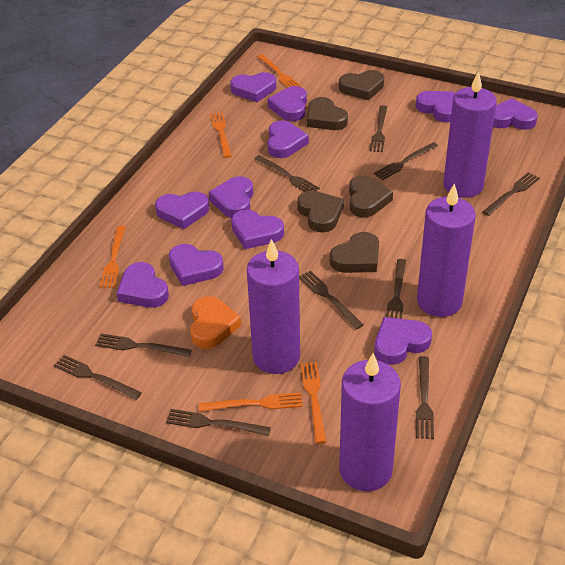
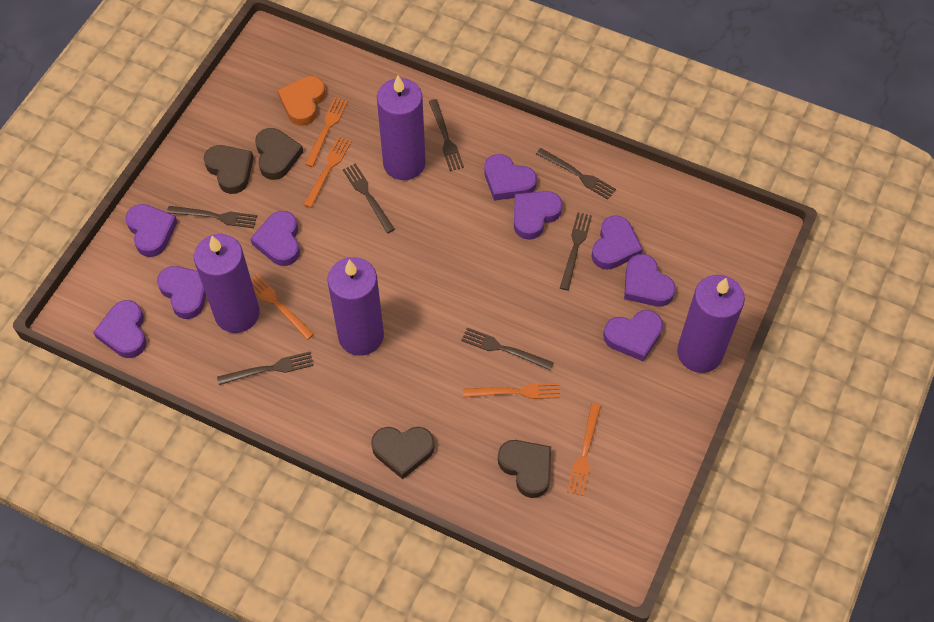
brown fork: 10 -> 7
brown heart: 5 -> 4
purple heart: 11 -> 9

